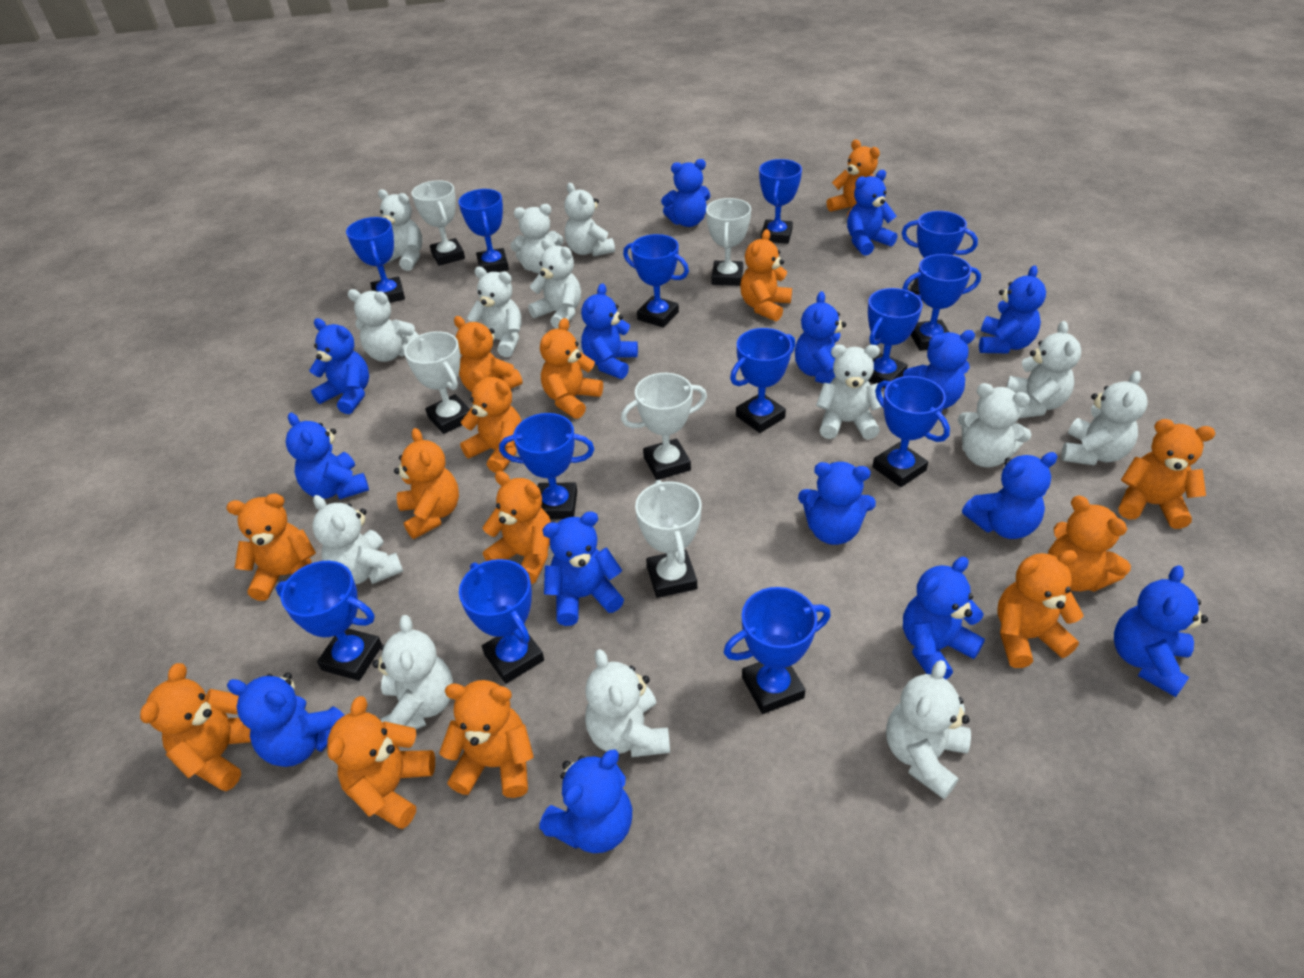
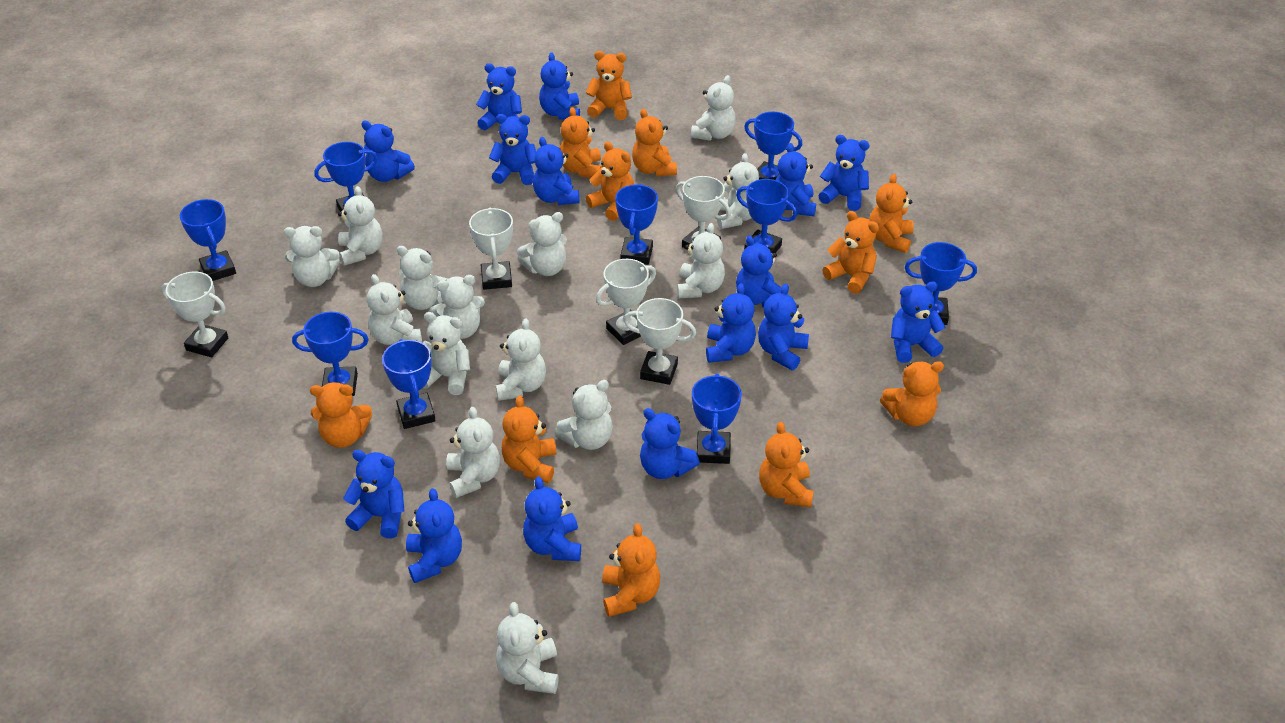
blue trophy: 13 -> 9
orange teddy bear: 14 -> 11

